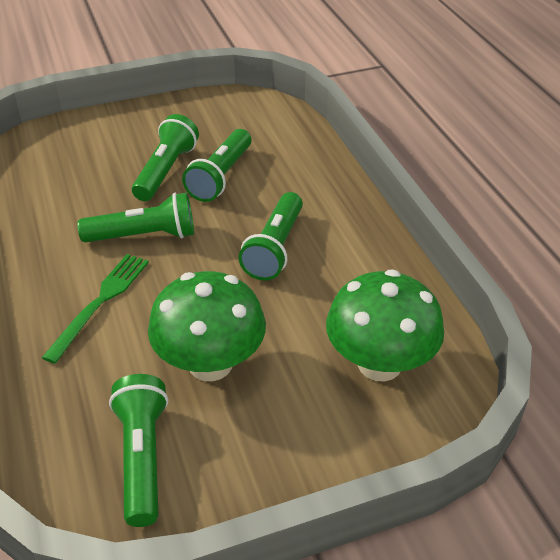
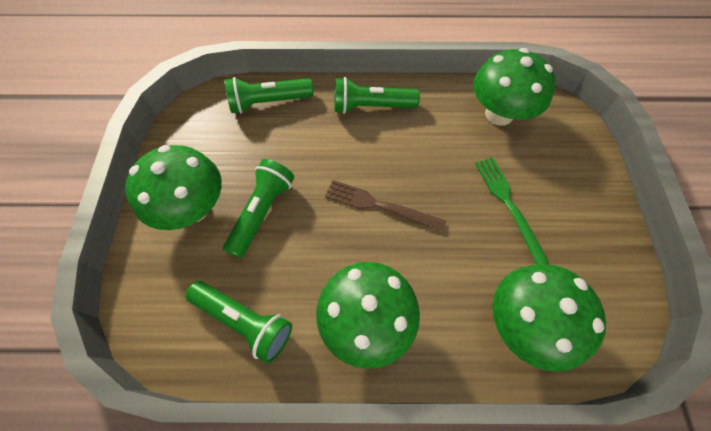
brown fork: 0 -> 1
green flashlight: 5 -> 4
green mushroom: 2 -> 4

